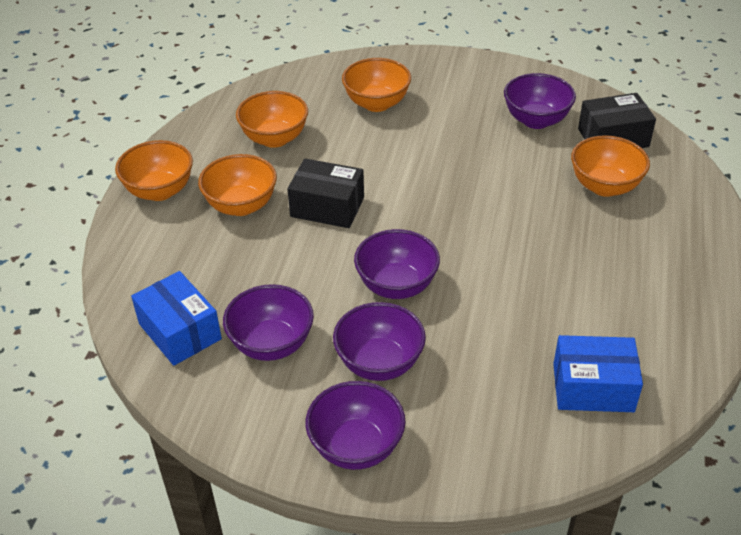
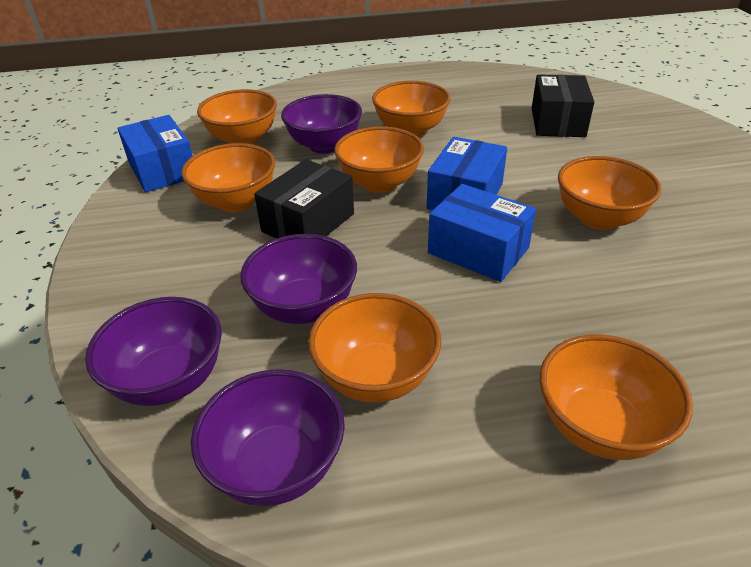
blue box: 2 -> 3
orange bowl: 5 -> 7
purple bowl: 5 -> 4

